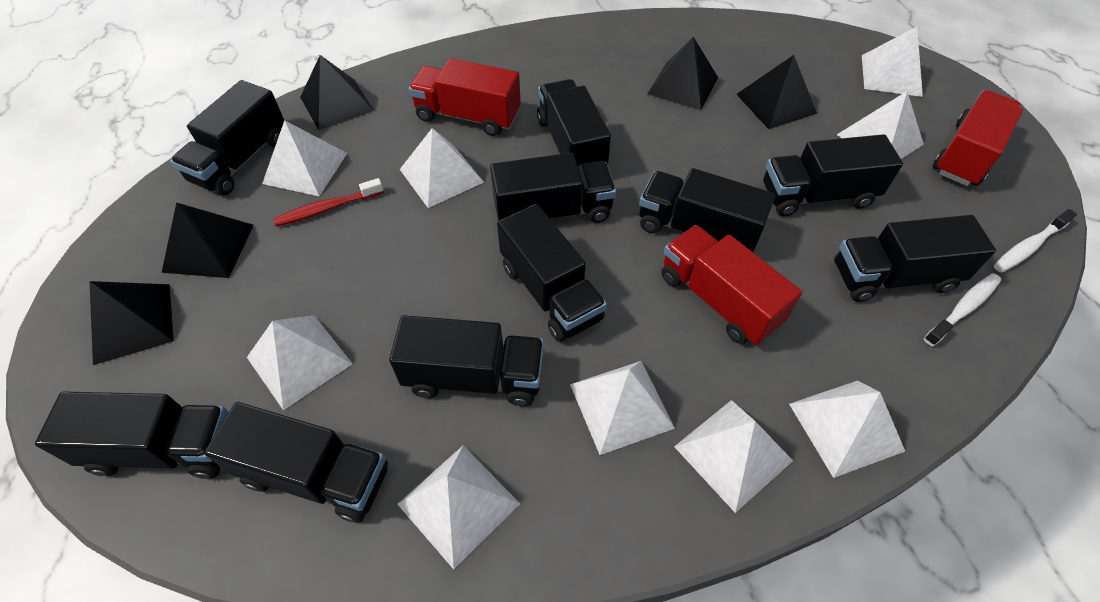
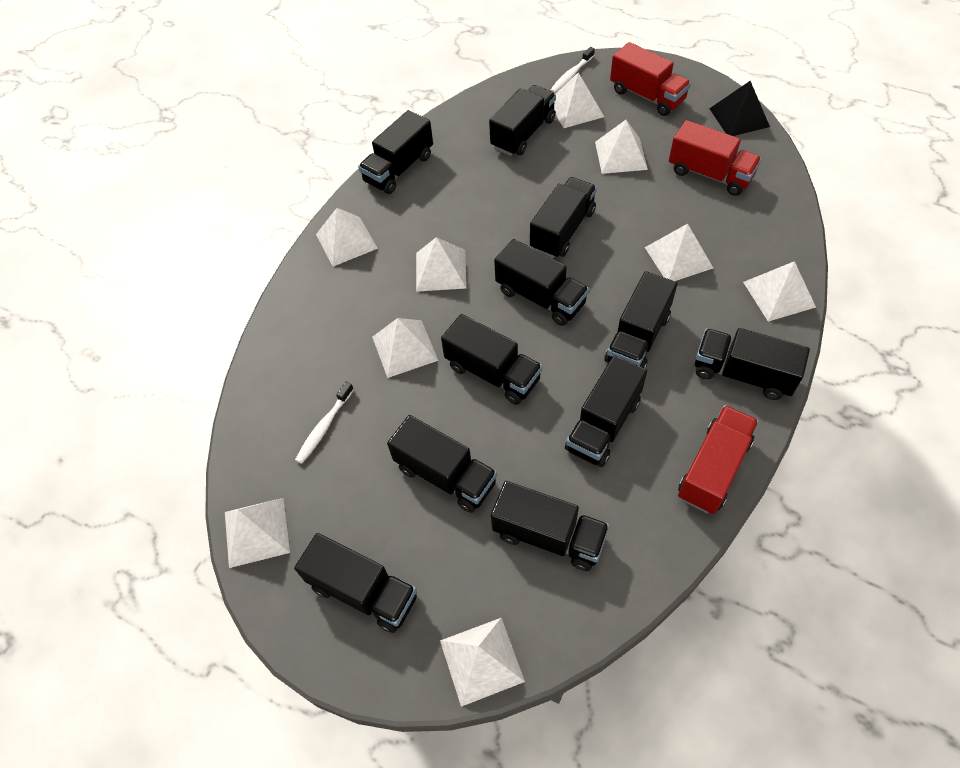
black pyramid: 5 -> 1
black truck: 10 -> 11
red toothbrush: 1 -> 0

